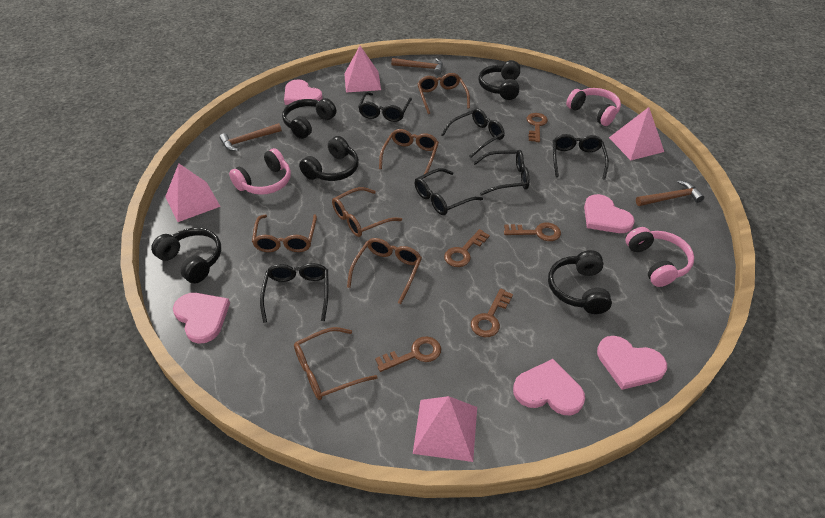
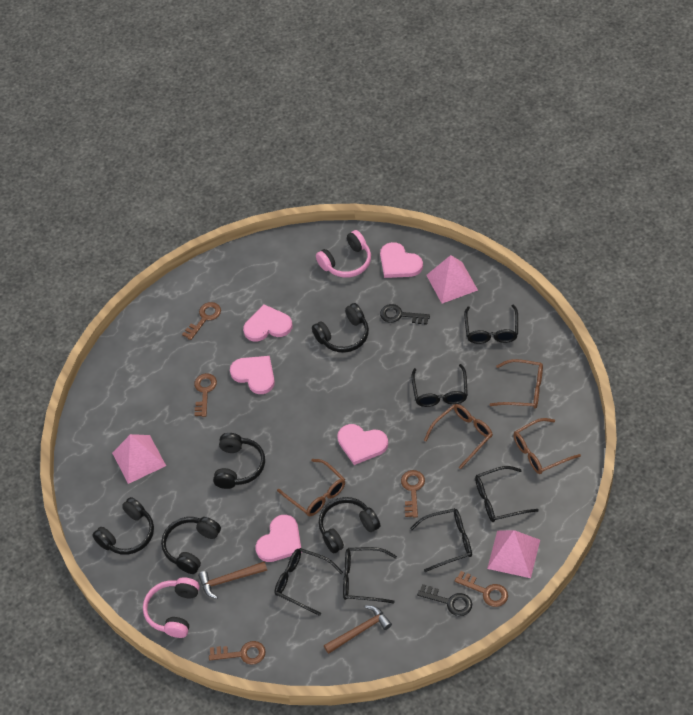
black key: 0 -> 2
brown glasses: 6 -> 4
brown hammer: 3 -> 2
pink headphones: 3 -> 2
pink pyramid: 4 -> 3

